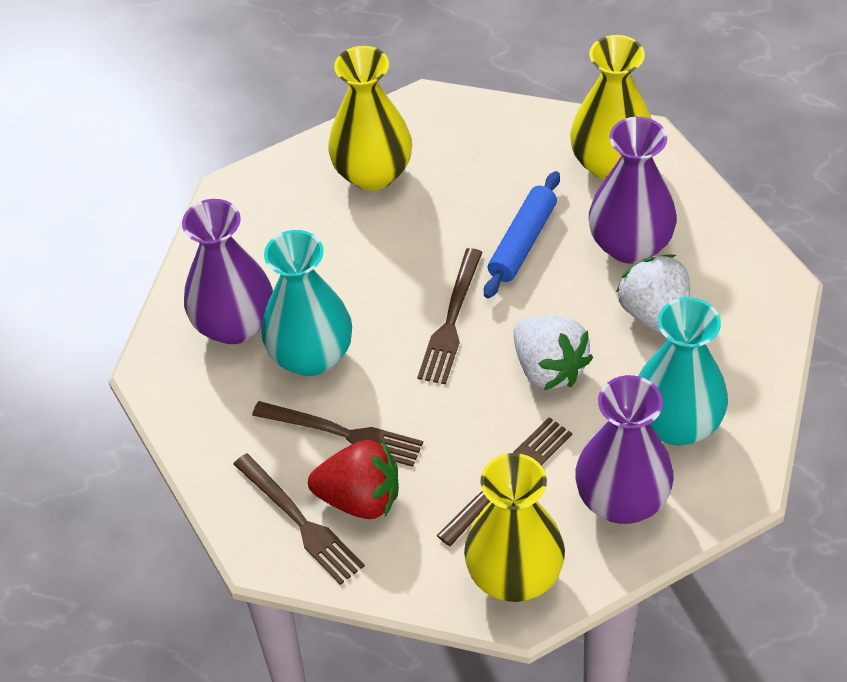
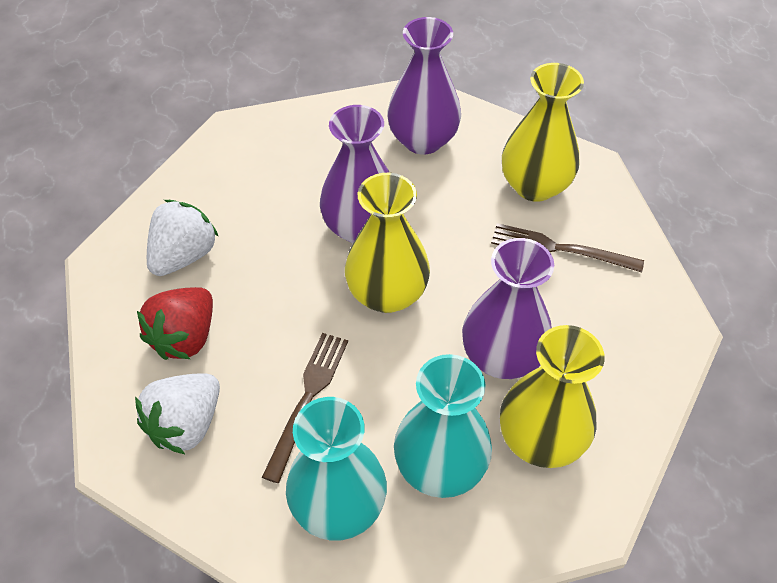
blue rolling pin: 1 -> 0
brown fork: 4 -> 2

